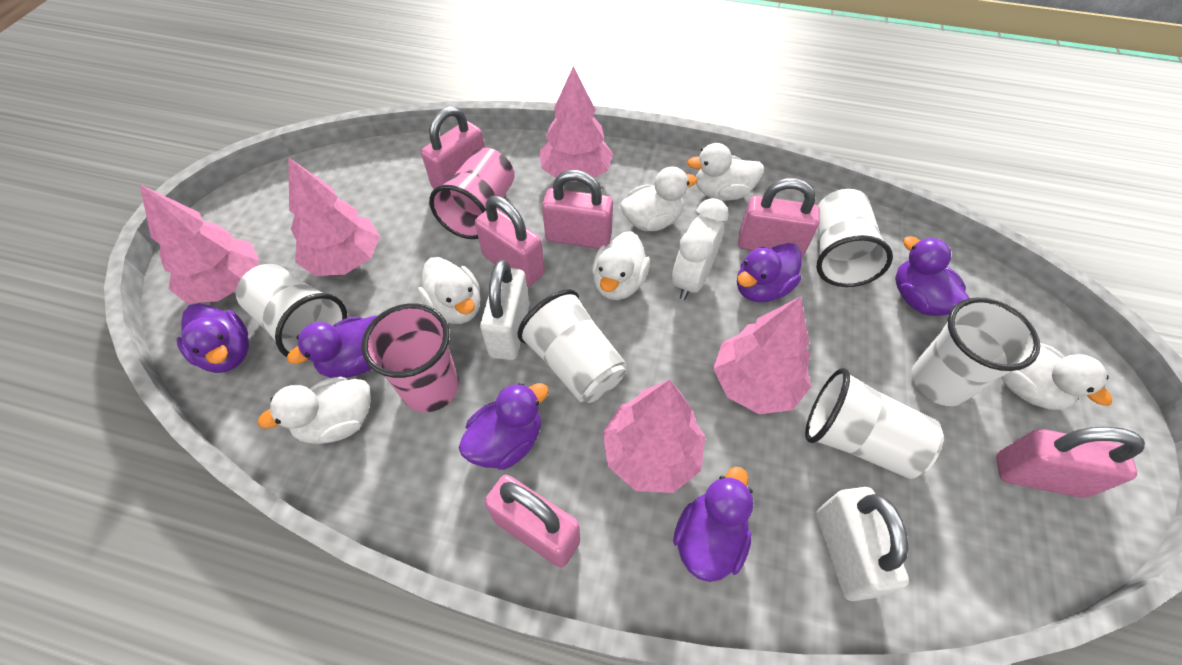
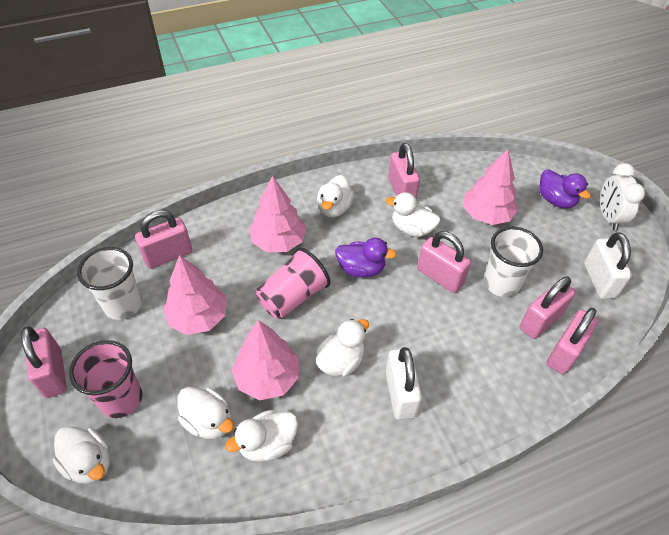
pink tree: 5 -> 4
purple duck: 6 -> 2
white cup: 5 -> 2

